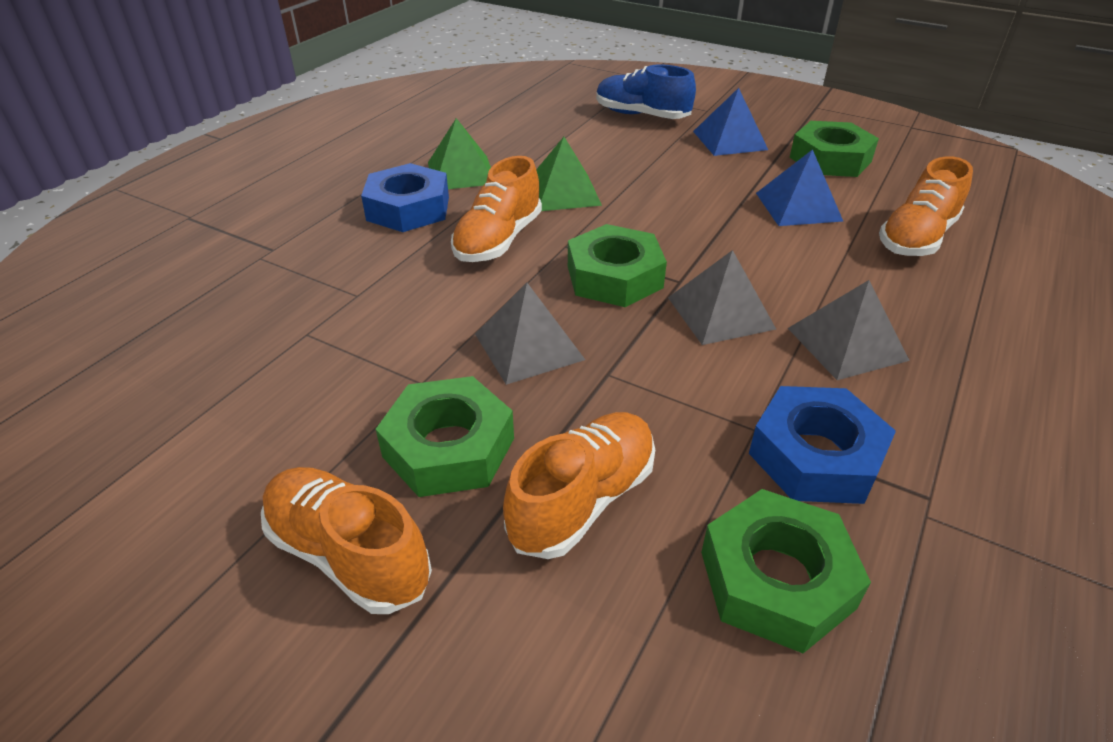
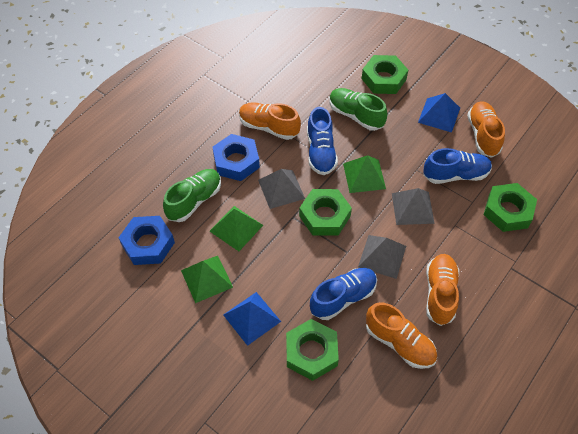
blue shoe: 1 -> 3
green pyramid: 2 -> 3
green shoe: 0 -> 2

